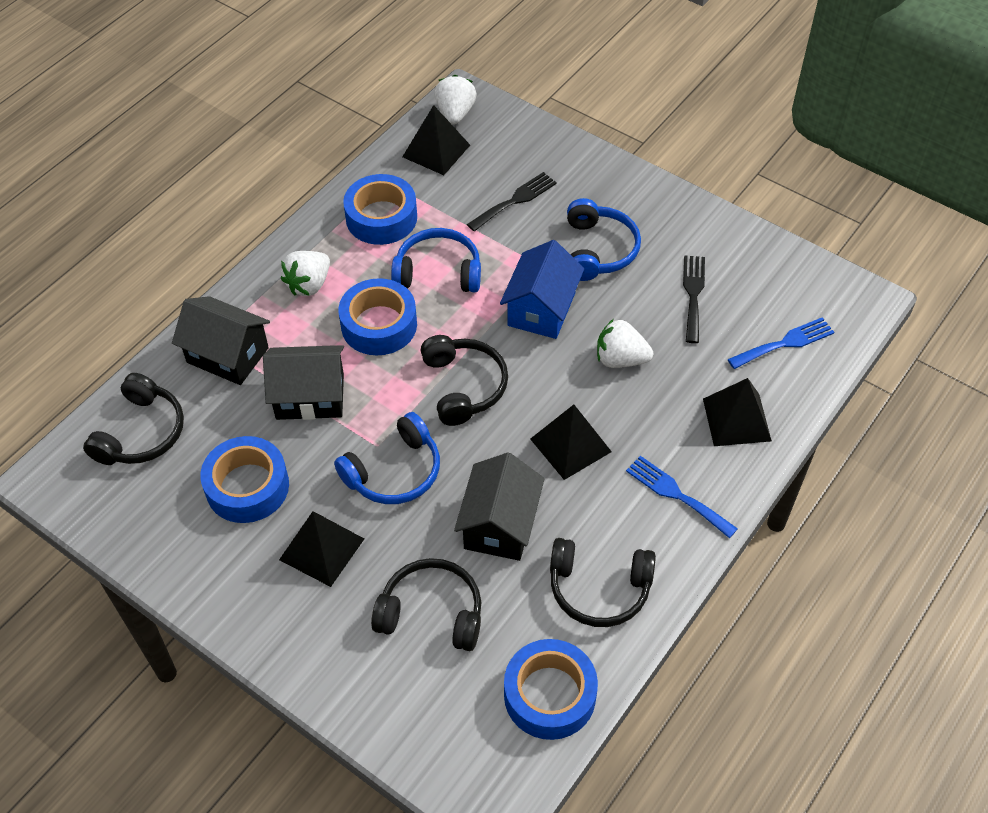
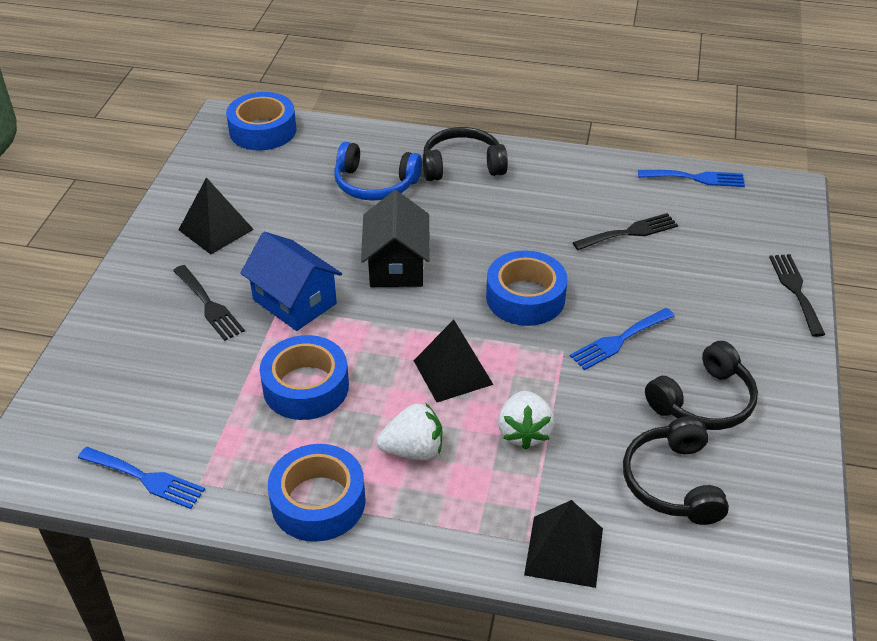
black fork: 2 -> 3
black headphones: 4 -> 3
black house: 3 -> 1
black pyramid: 4 -> 3
blue fork: 2 -> 3
blue headphones: 3 -> 1
white strawberry: 3 -> 2

